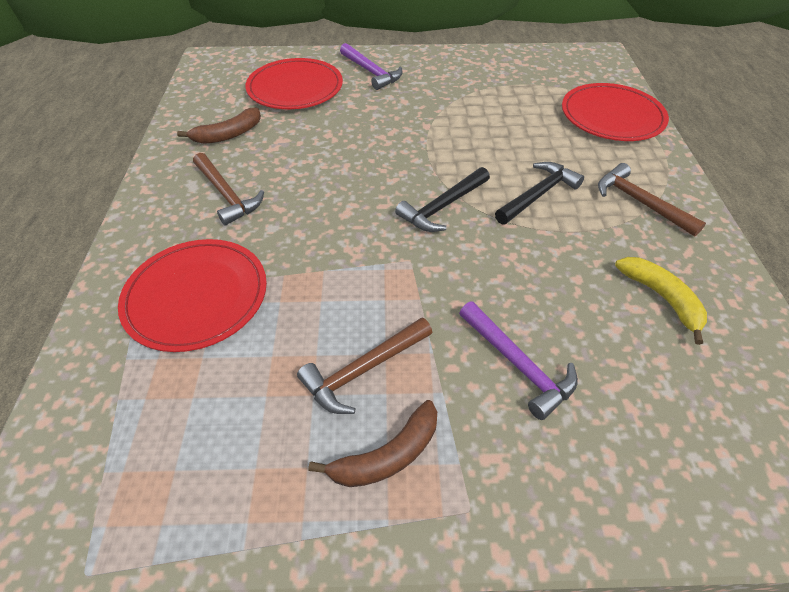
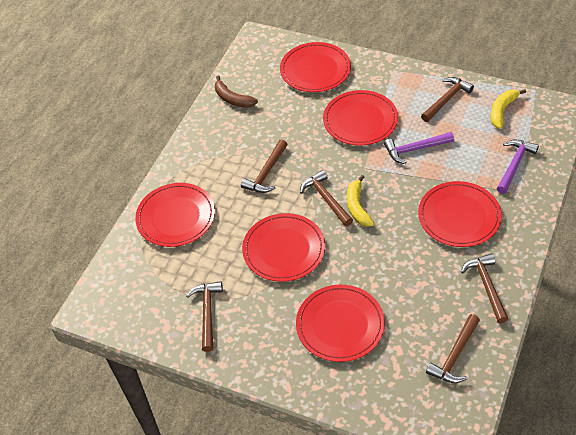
black hammer: 2 -> 0
brown banana: 2 -> 1
brown hammer: 3 -> 6
red plate: 3 -> 6
yellow banana: 1 -> 2

